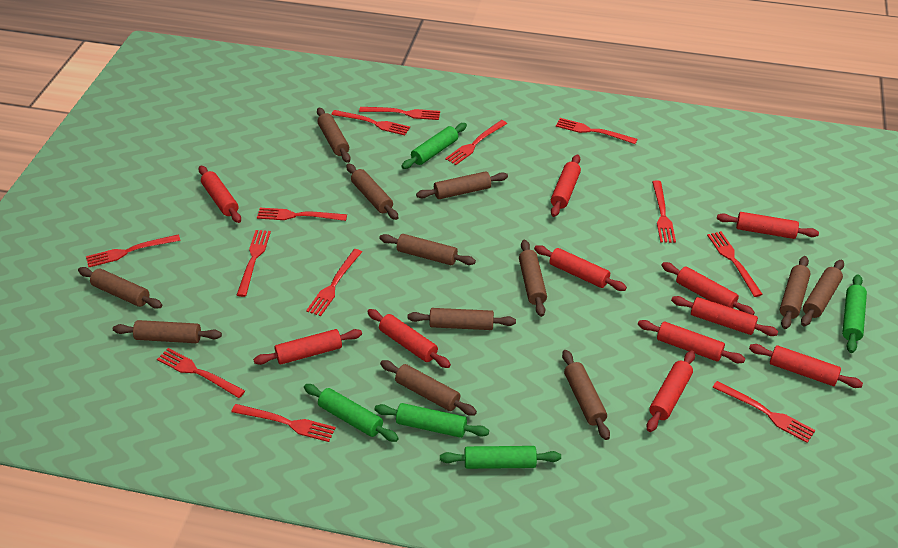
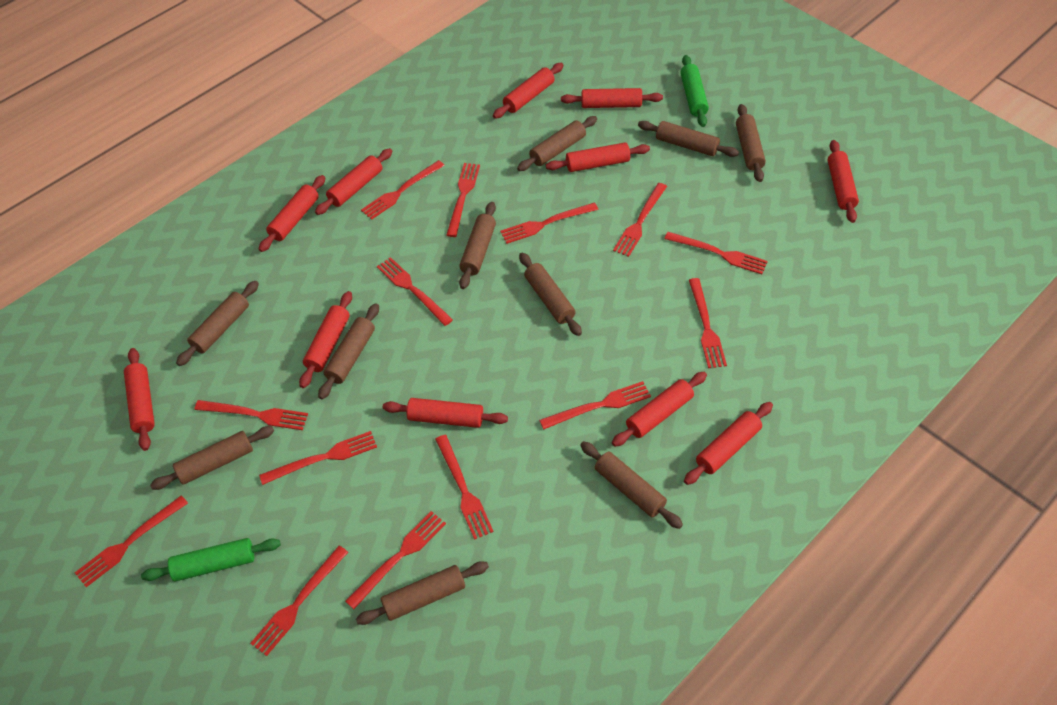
brown rolling pin: 12 -> 10
green rolling pin: 5 -> 2
red fork: 13 -> 14

